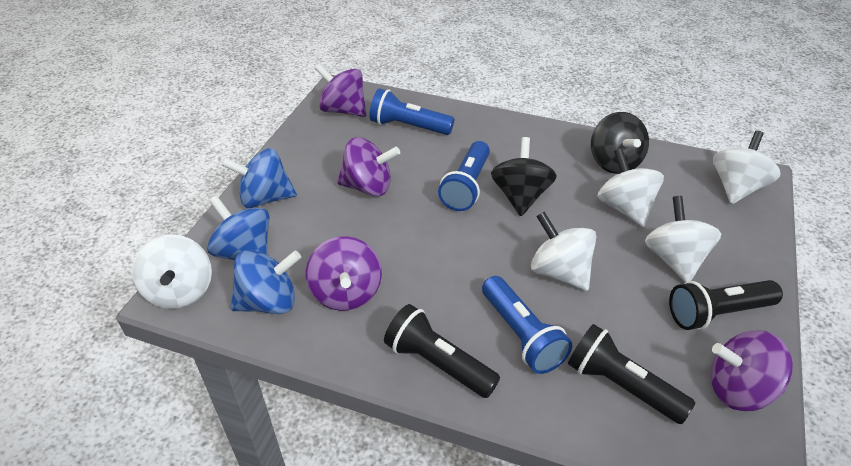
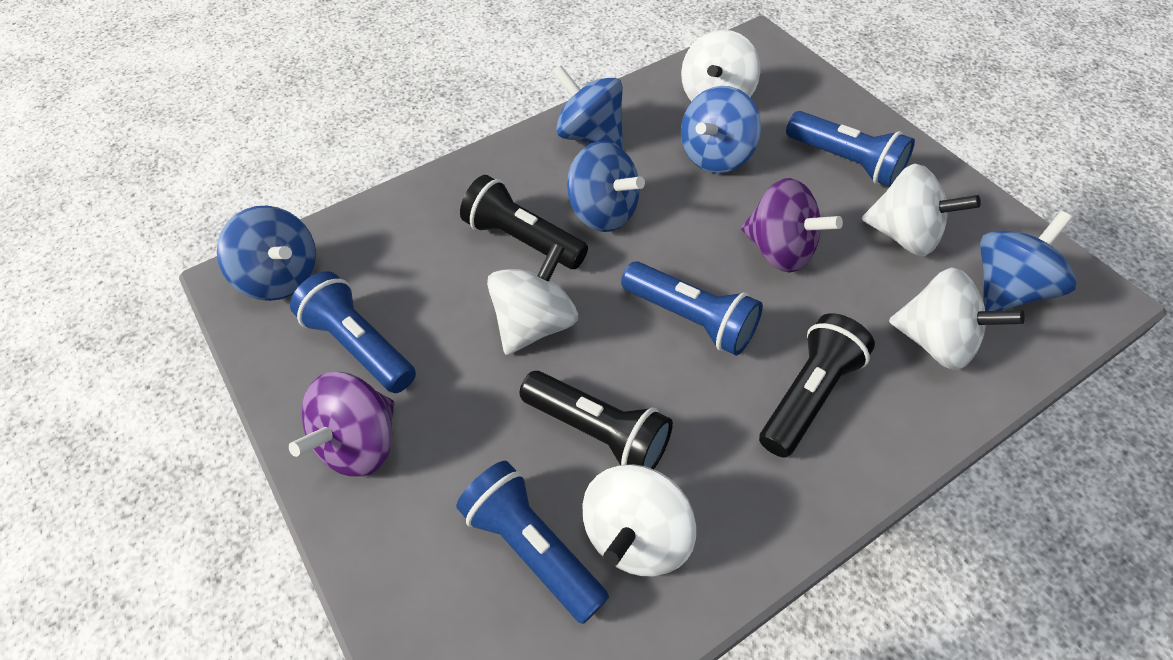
black spinning top: 2 -> 0
blue flashlight: 3 -> 4
blue spinning top: 3 -> 5
purple spinning top: 4 -> 2

